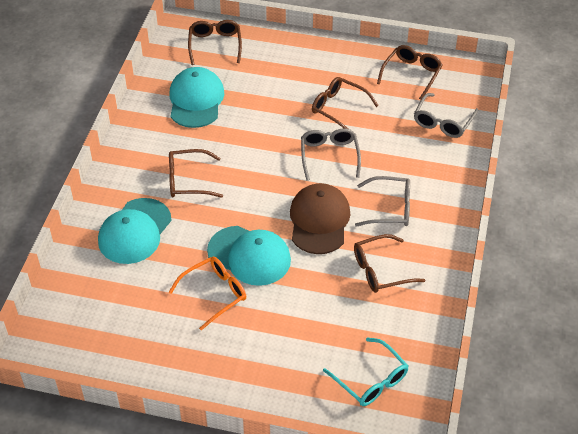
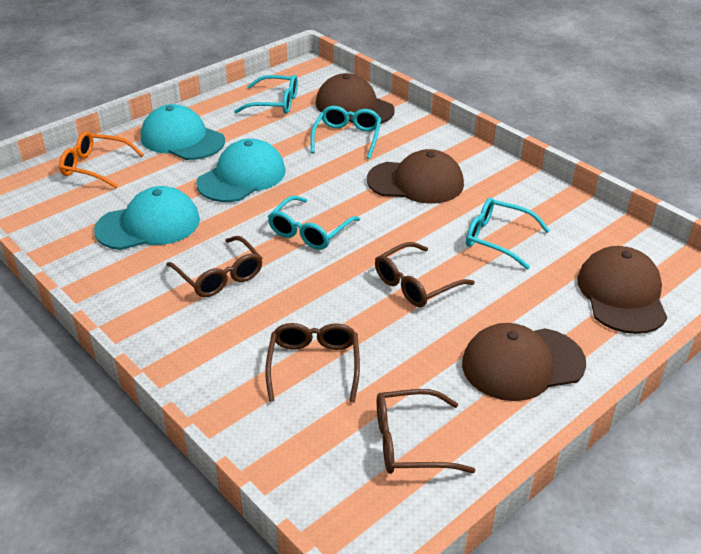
brown cap: 1 -> 4
brown glasses: 5 -> 4
grey glasses: 3 -> 0
turquoise glasses: 1 -> 4

